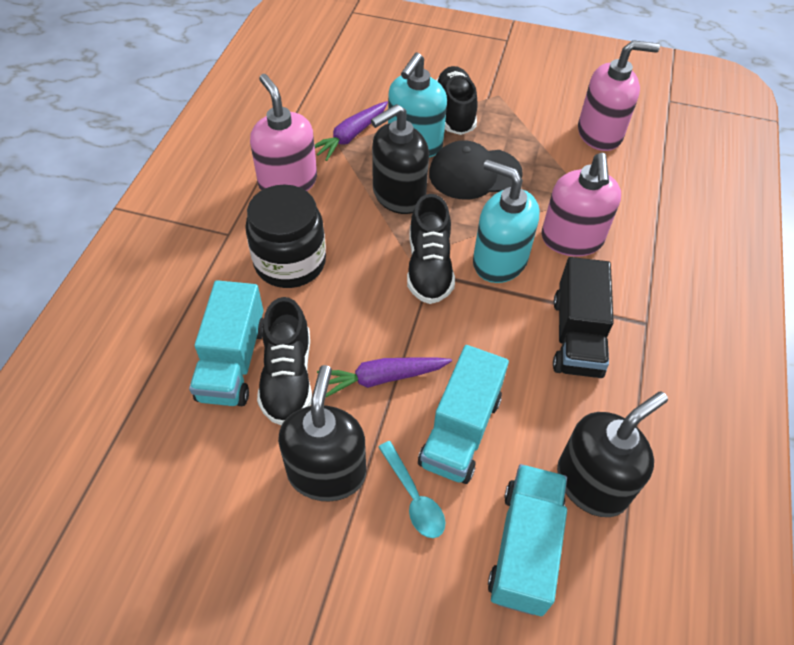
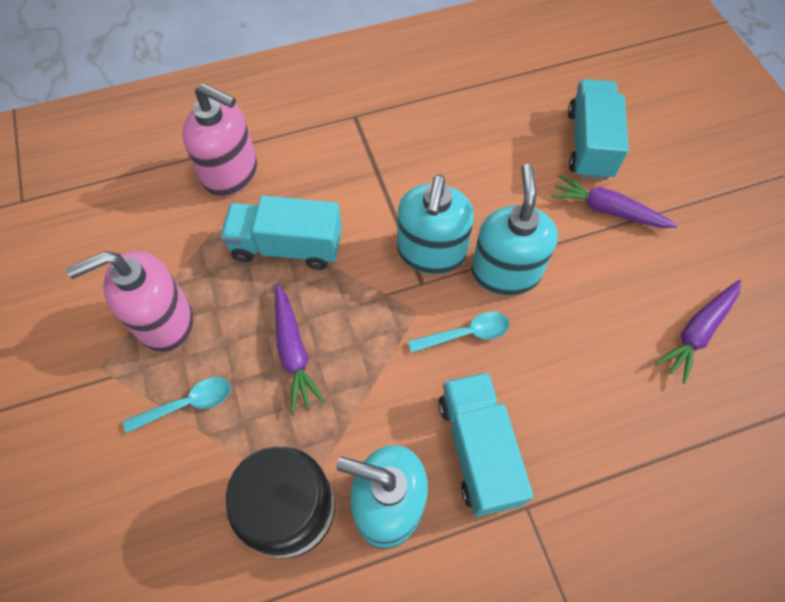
black cap: 1 -> 0
black shoe: 3 -> 0
black soap dispenser: 3 -> 0
black truck: 1 -> 0
pink soap dispenser: 3 -> 2
purple carrot: 2 -> 3
turquoise soap dispenser: 2 -> 3
turquoise spoon: 1 -> 2

